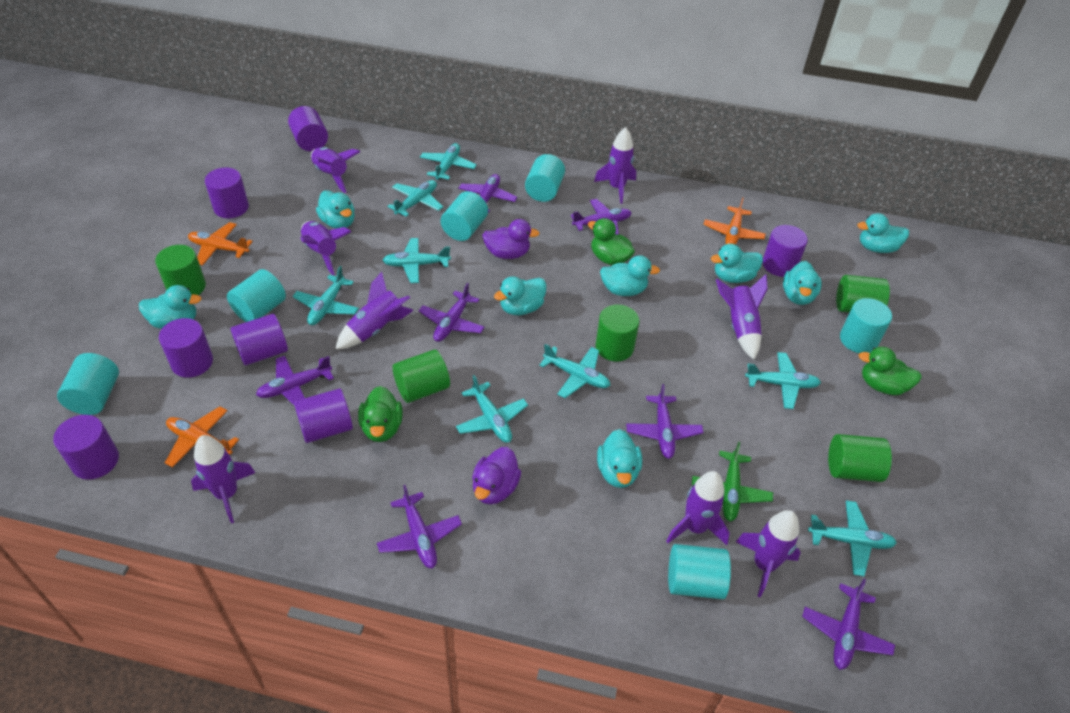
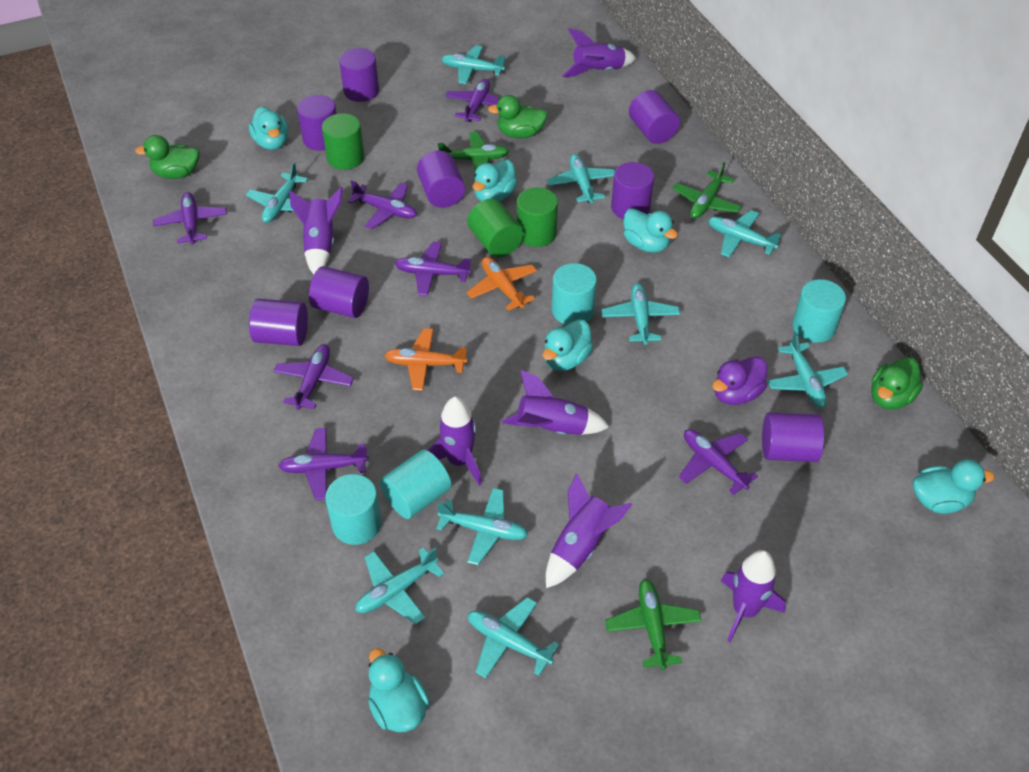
green cylinder: 5 -> 3
green plane: 1 -> 3
orange plane: 3 -> 2
purple cylinder: 7 -> 8
purple duck: 2 -> 1
purple rocket: 8 -> 6
turquoise cylinder: 6 -> 4
turquoise duck: 8 -> 6
turquoise plane: 8 -> 9

